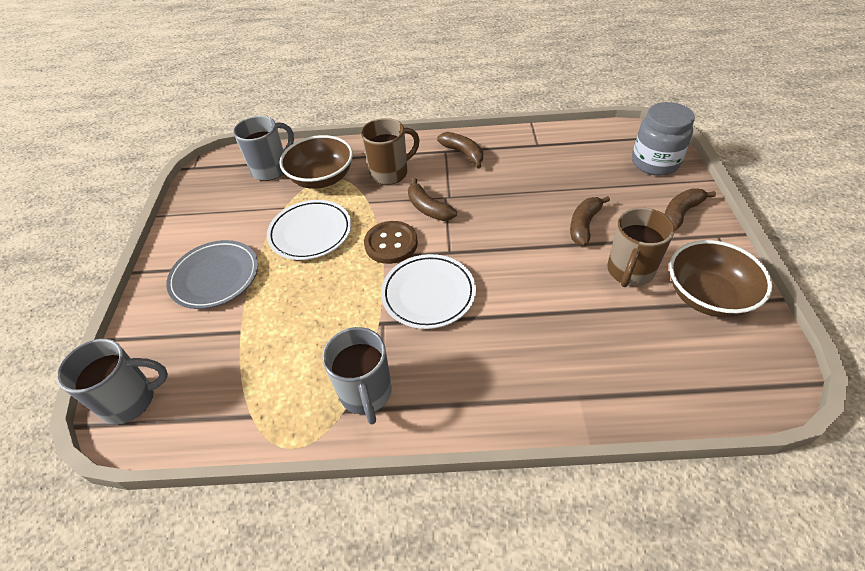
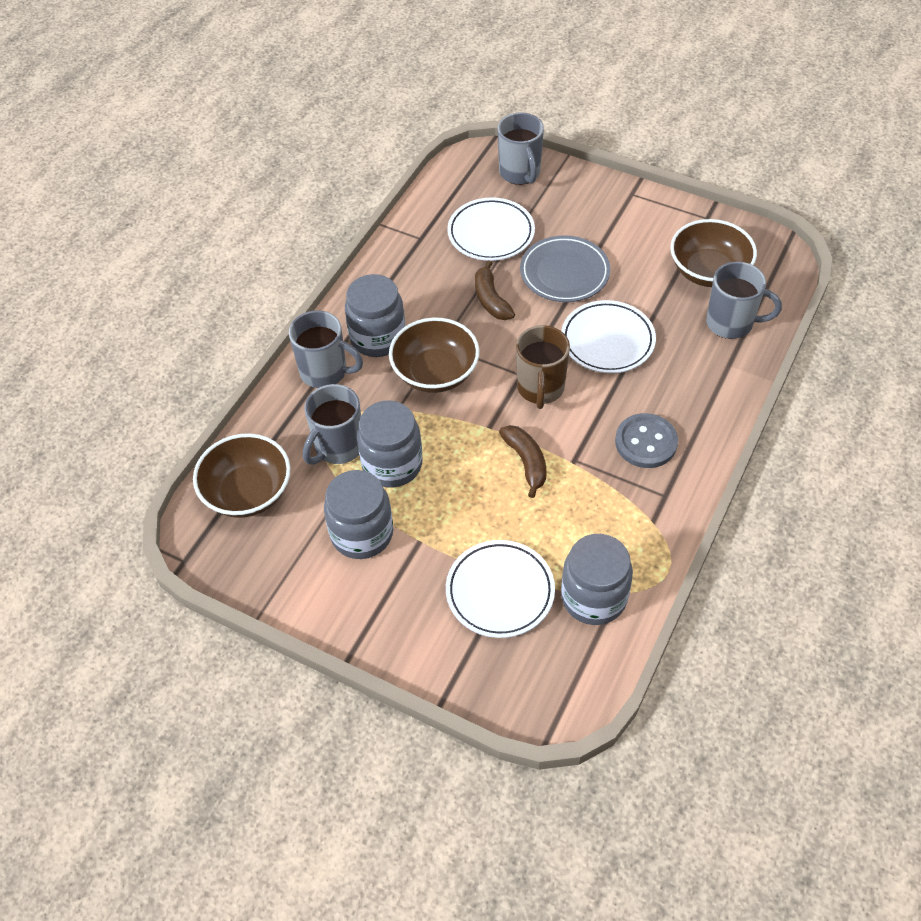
brown banana: 4 -> 2
brown bowl: 2 -> 3
brown button: 1 -> 0
brown mug: 2 -> 1
grey button: 0 -> 1
grey jar: 1 -> 4
grey mug: 3 -> 4
white plate: 2 -> 3

